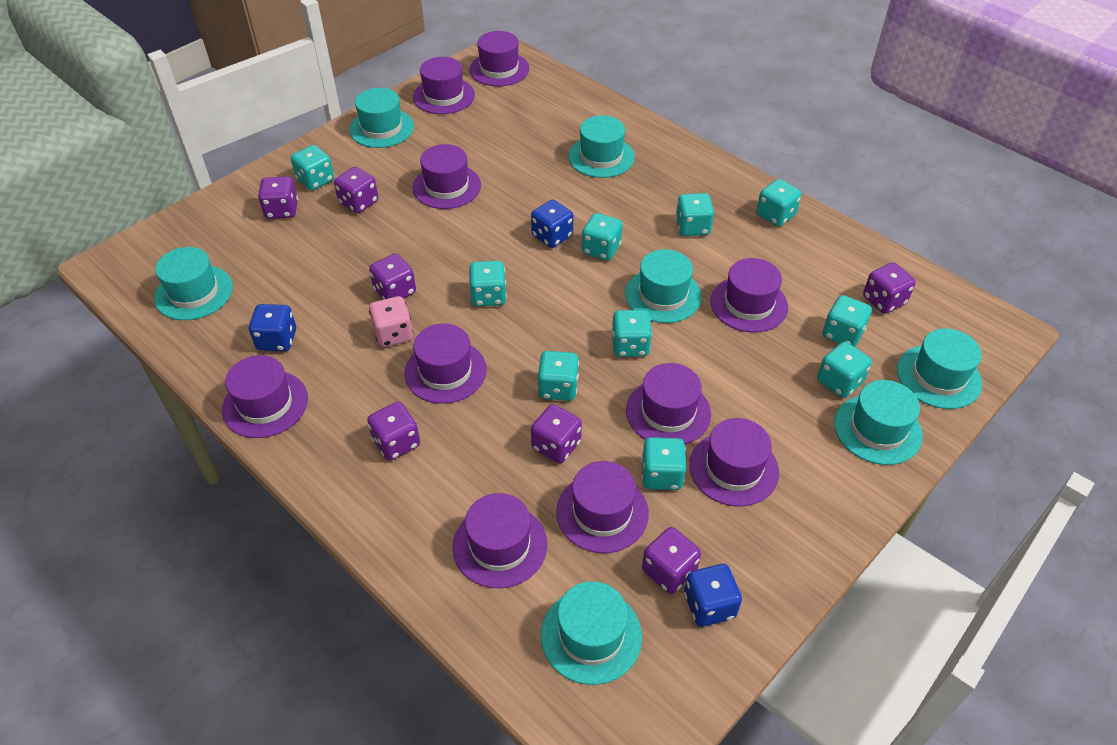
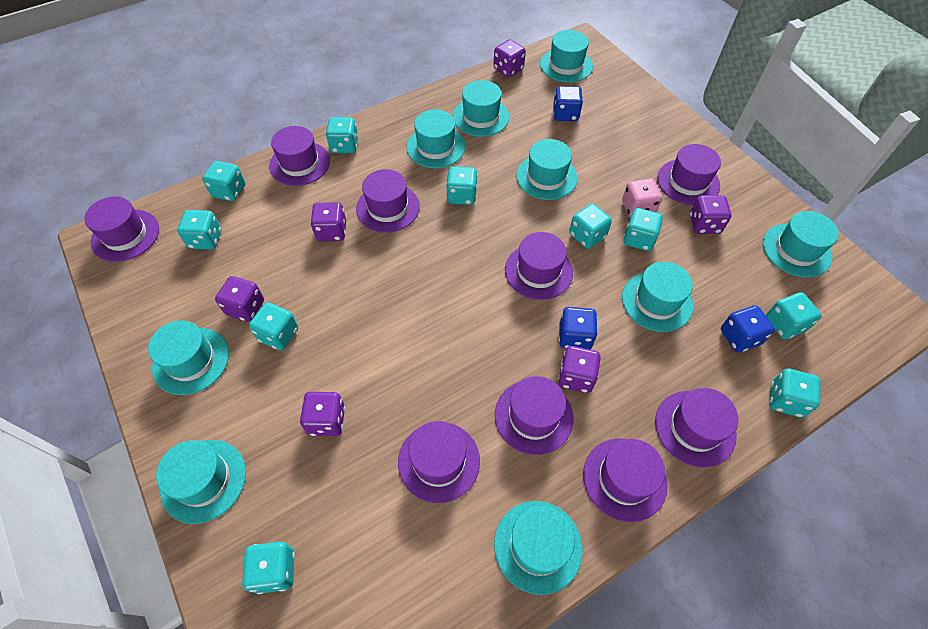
purple dice: 7 -> 6
purple hat: 10 -> 9
turquoise hat: 7 -> 9

